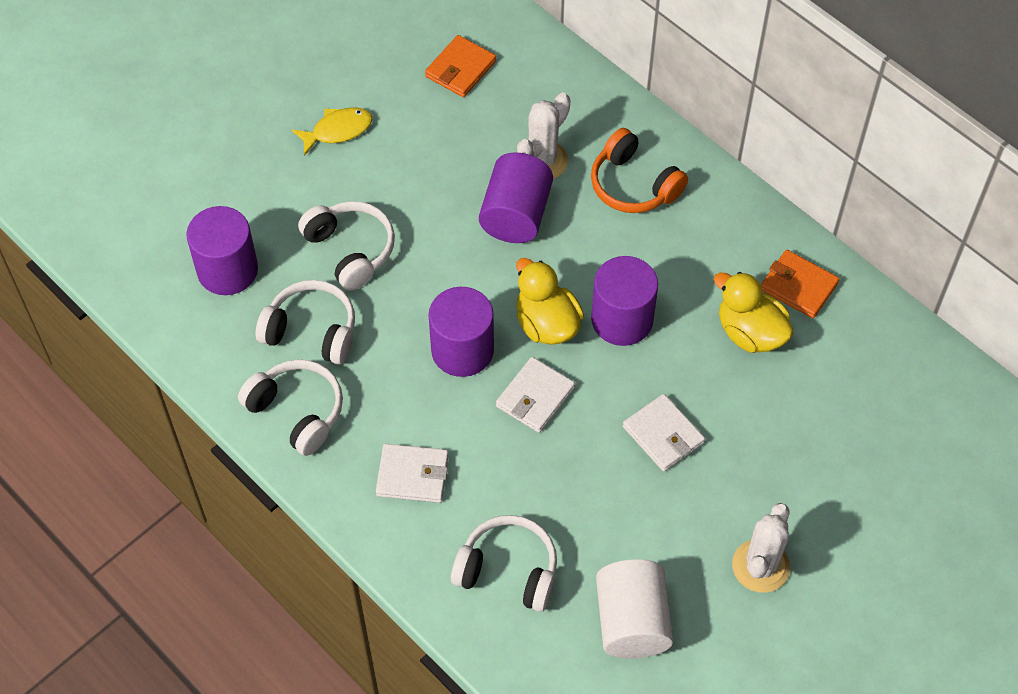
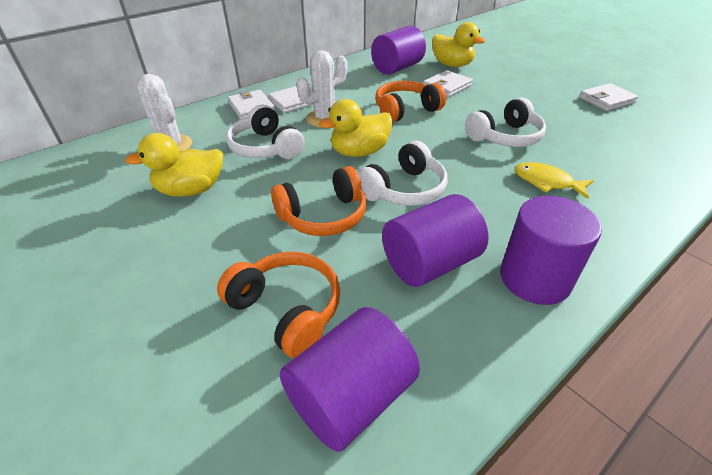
orange headphones: 1 -> 3
orange wallet: 2 -> 0
white cylinder: 1 -> 0
white headphones: 4 -> 3
white wallet: 3 -> 4
yellow duck: 2 -> 3

